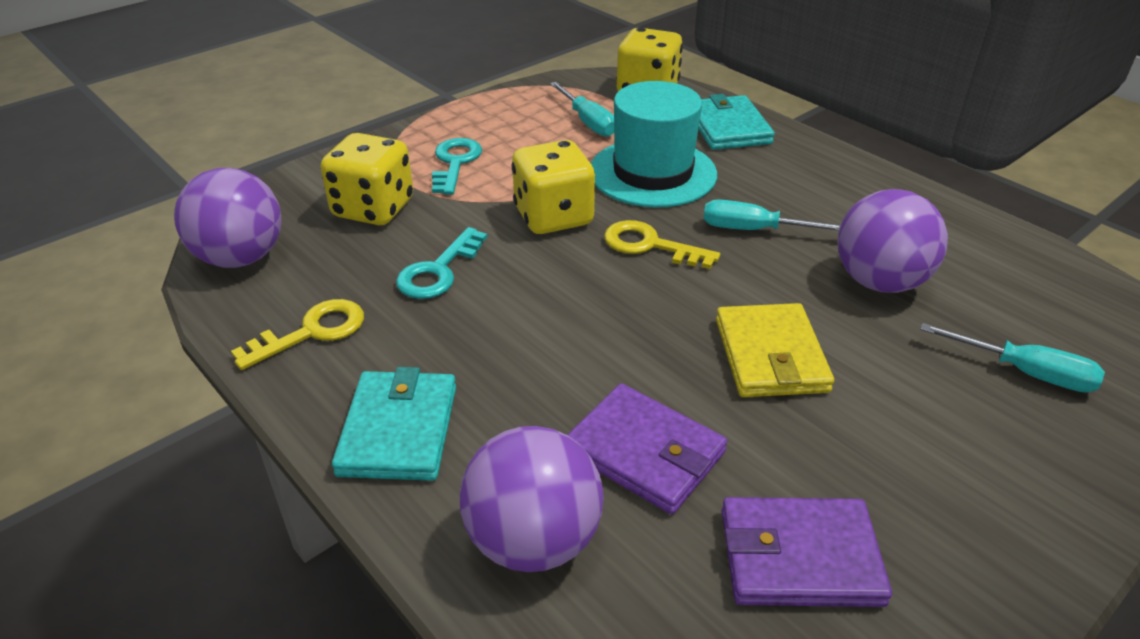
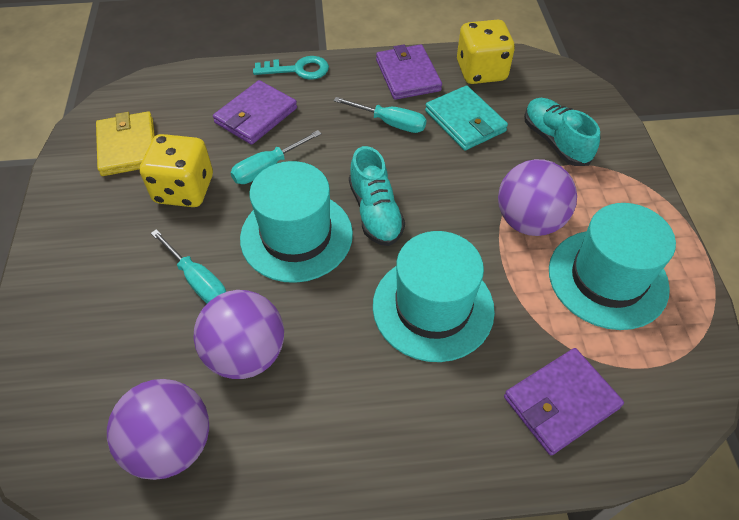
purple wallet: 2 -> 3
turquoise hat: 1 -> 3
turquoise key: 2 -> 1
turquoise shoe: 0 -> 2
turquoise wallet: 2 -> 1
yellow dice: 3 -> 2
yellow key: 2 -> 0

